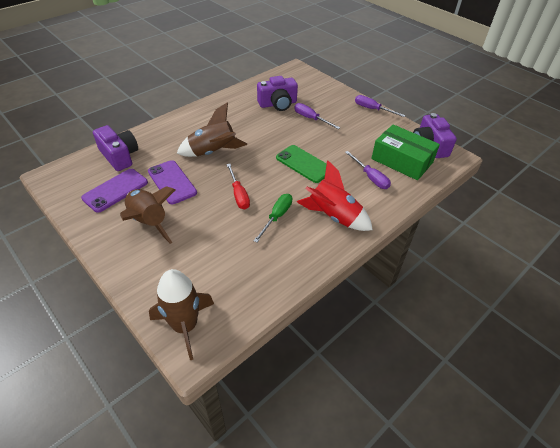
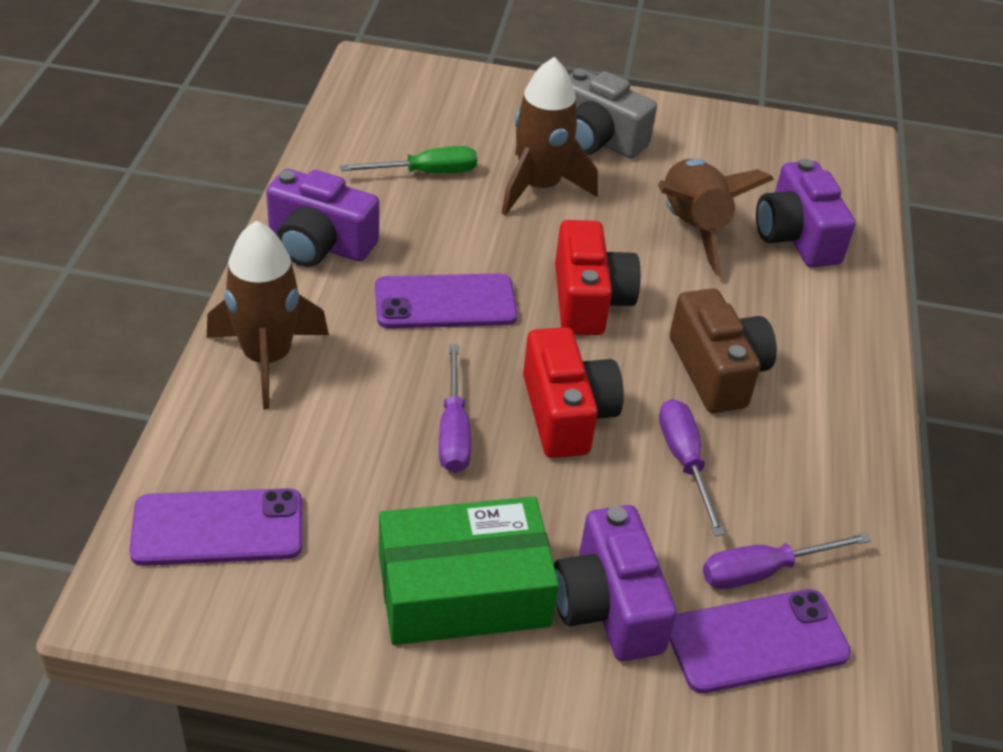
brown camera: 0 -> 1
green phone: 1 -> 0
grey camera: 0 -> 1
purple phone: 2 -> 3
red camera: 0 -> 2
red rocket: 1 -> 0
red screwdriver: 1 -> 0

